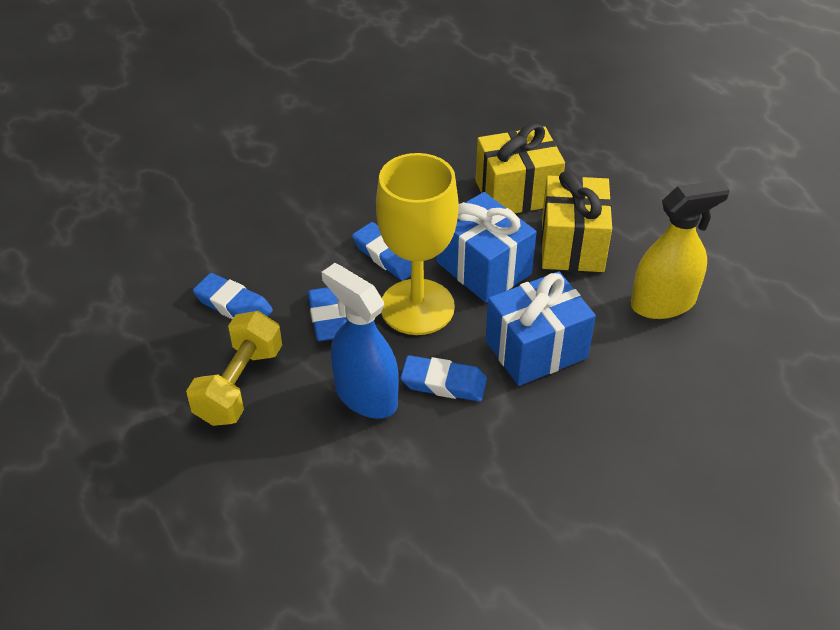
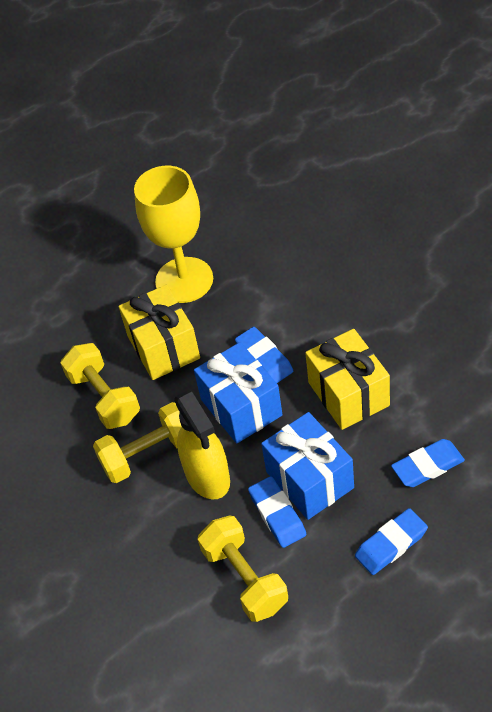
blue spray bottle: 1 -> 0
yellow dumbbell: 1 -> 3

